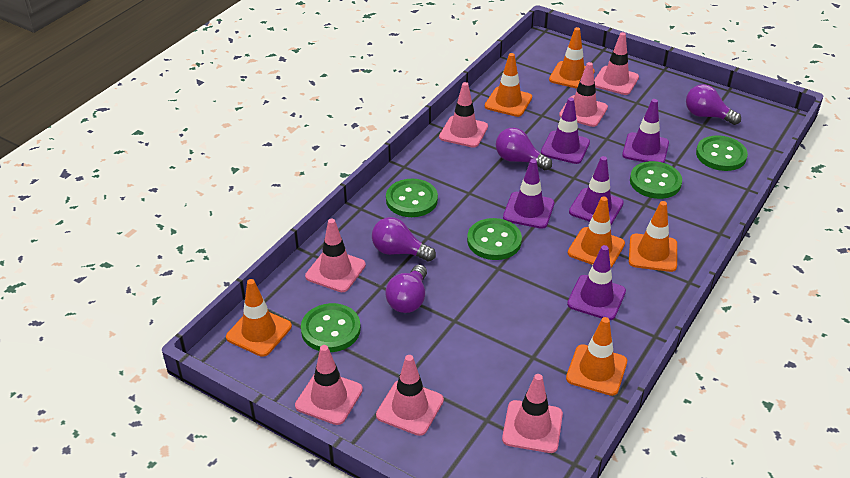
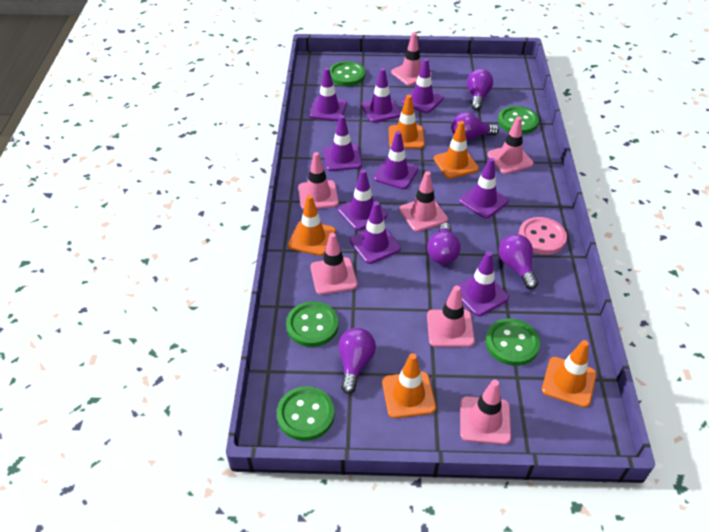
orange traffic cone: 6 -> 5
pink button: 0 -> 1
purple light bulb: 4 -> 5
purple traffic cone: 5 -> 9

